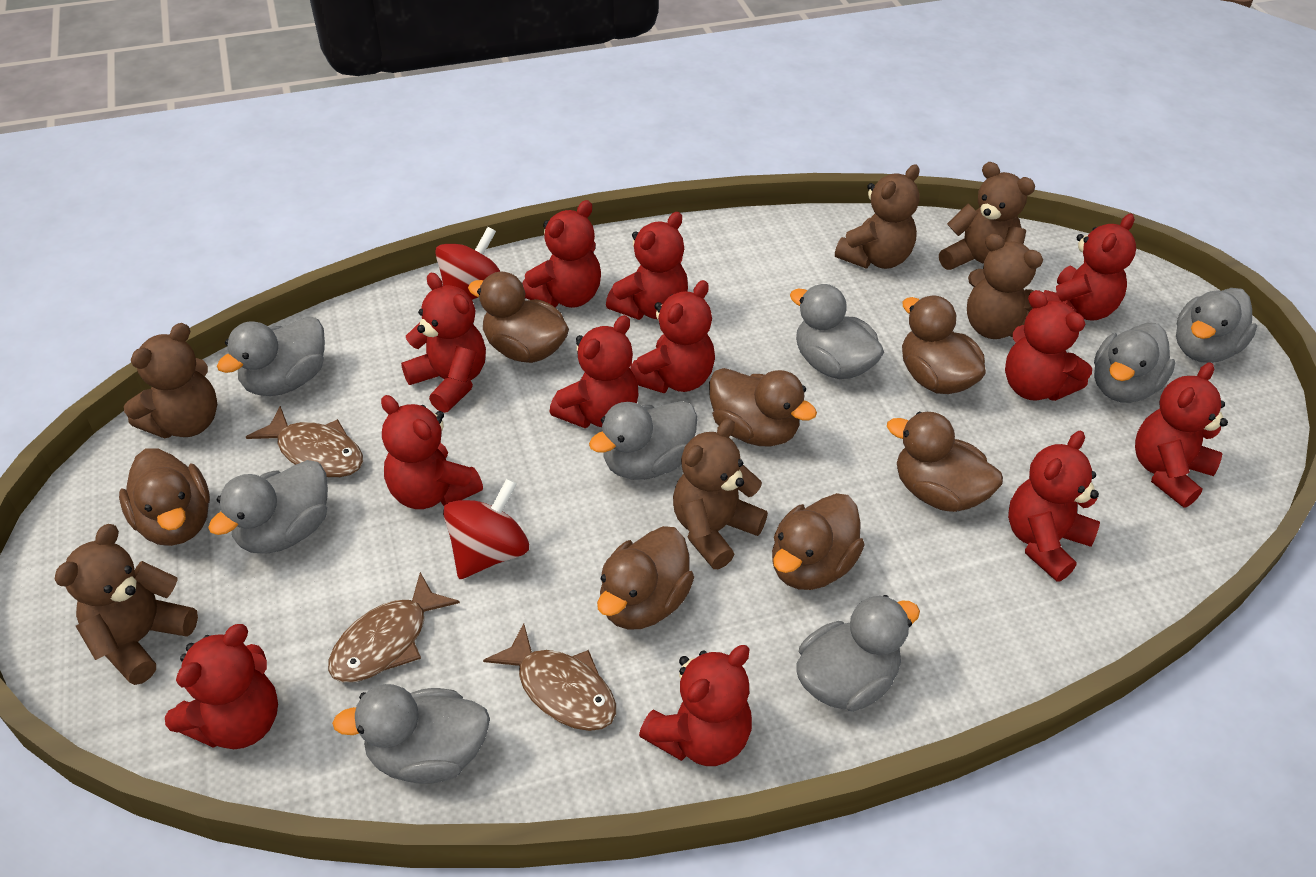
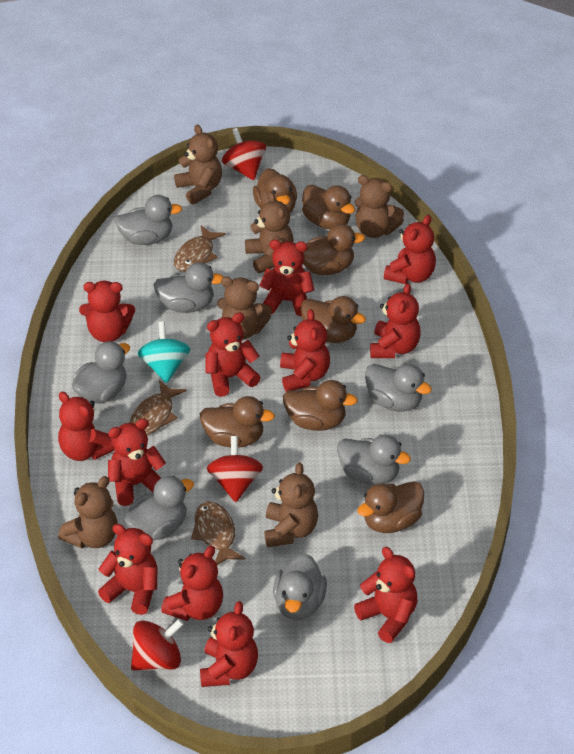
grey duck: 8 -> 7
red spinning top: 2 -> 3
turquoise spinning top: 0 -> 1

